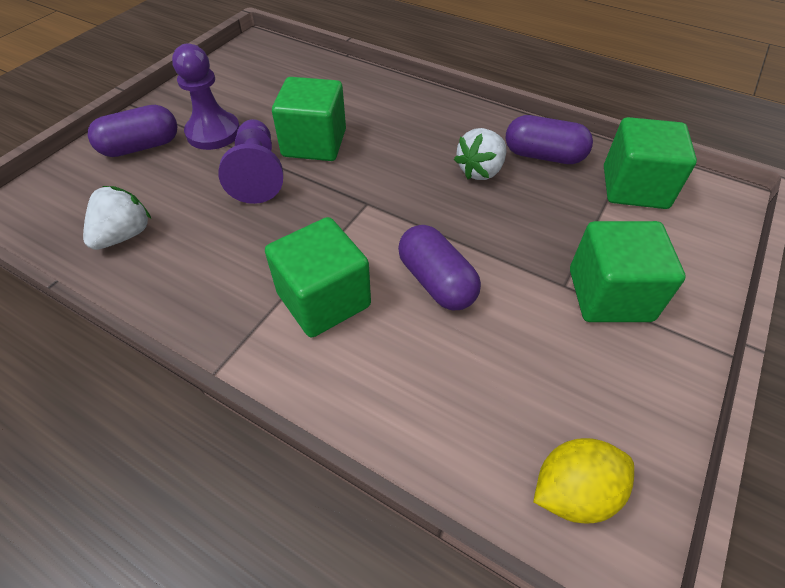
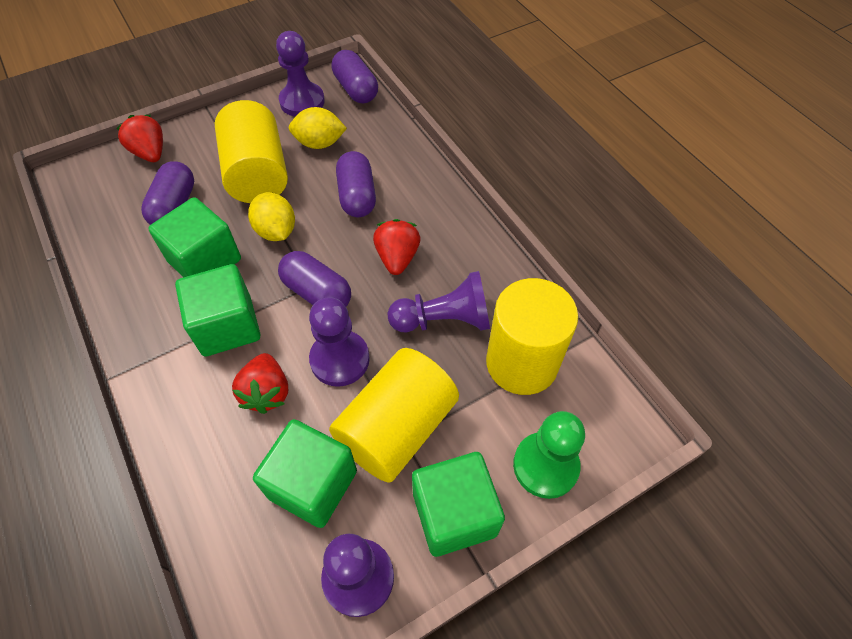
green pawn: 0 -> 1
purple capsule: 3 -> 4
purple pawn: 2 -> 4
red strawberry: 0 -> 3
white strawberry: 2 -> 0
yellow cylinder: 0 -> 3
yellow lemon: 1 -> 2

